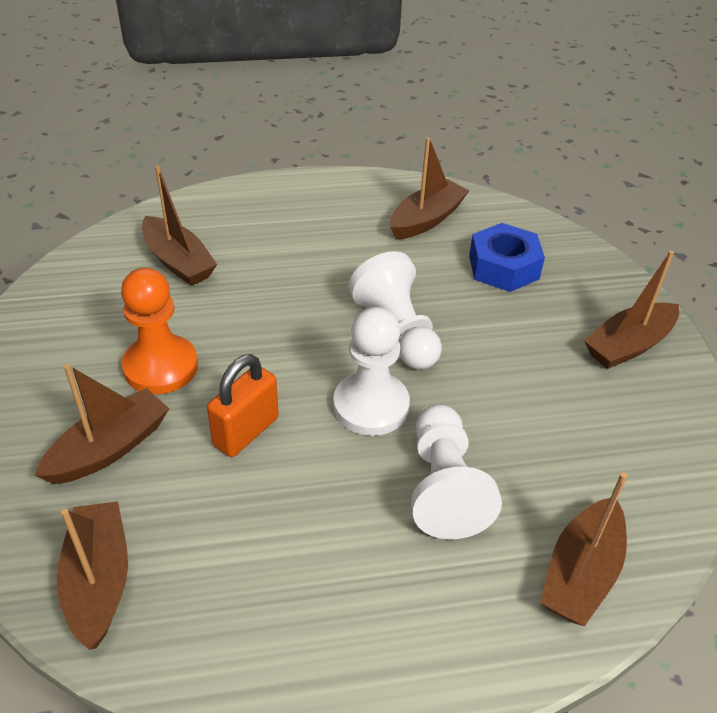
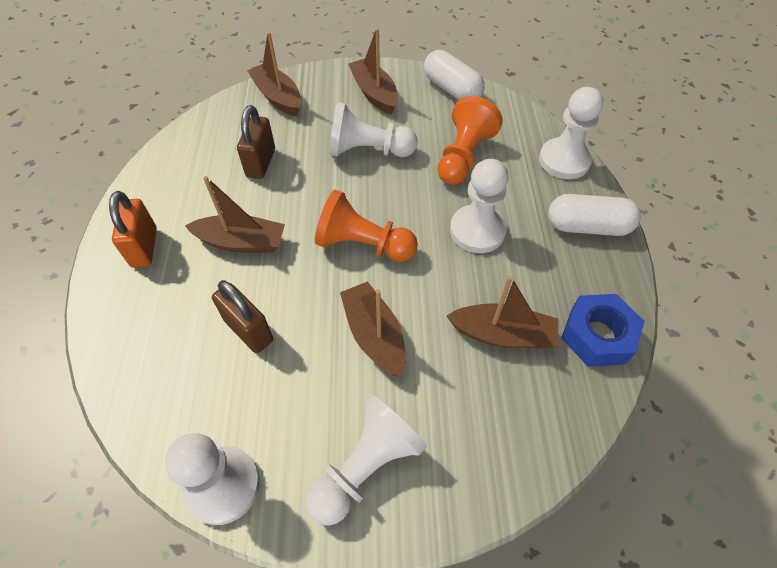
brown boat: 6 -> 5
brown padlock: 0 -> 2
orange pawn: 1 -> 2
white capsule: 0 -> 2
white pawn: 3 -> 5

